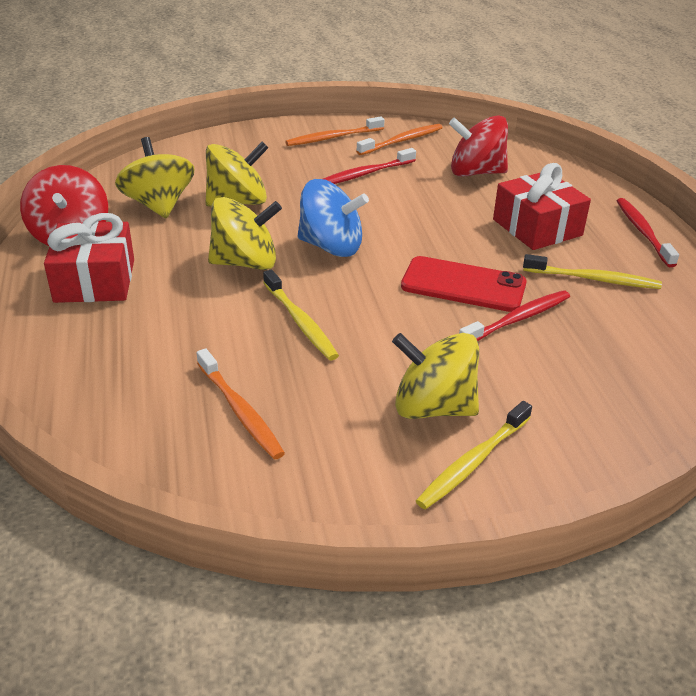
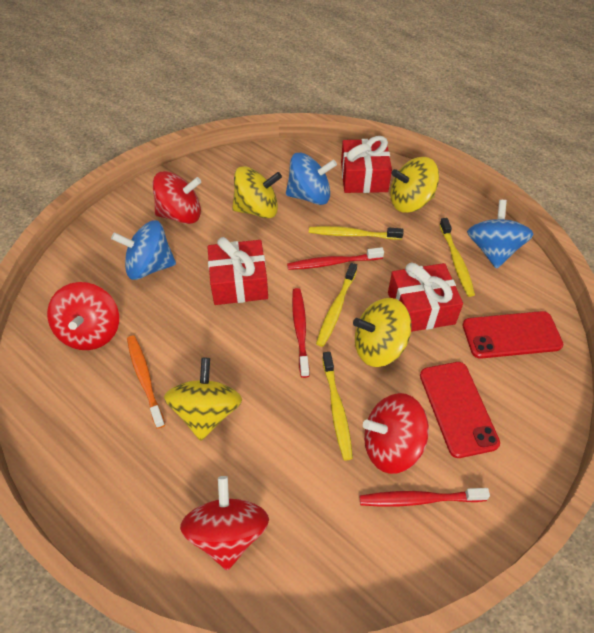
blue spinning top: 1 -> 3
orange toothbrush: 3 -> 1
red gift: 2 -> 3
red phone: 1 -> 2
red spinning top: 2 -> 4
yellow toothbrush: 3 -> 4

